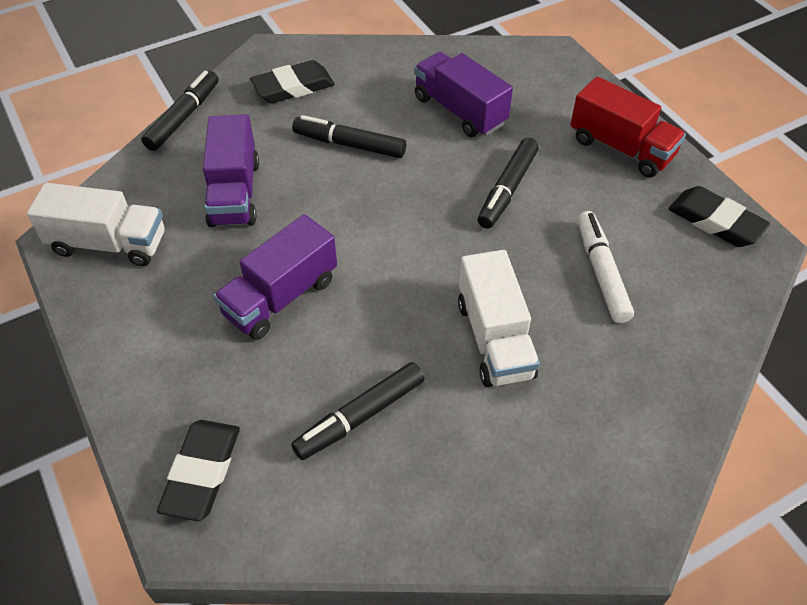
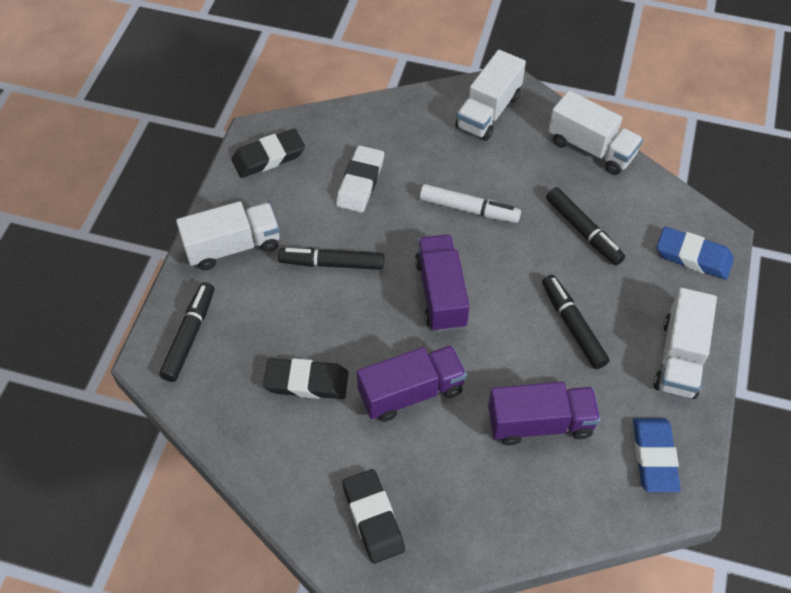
blue eraser: 0 -> 2
red truck: 1 -> 0
white eraser: 0 -> 1
white truck: 2 -> 4

